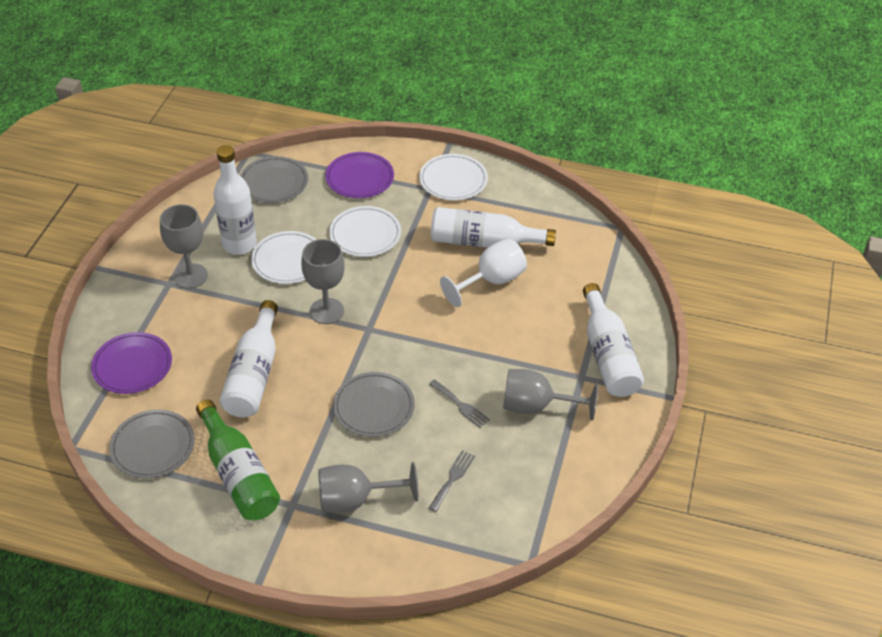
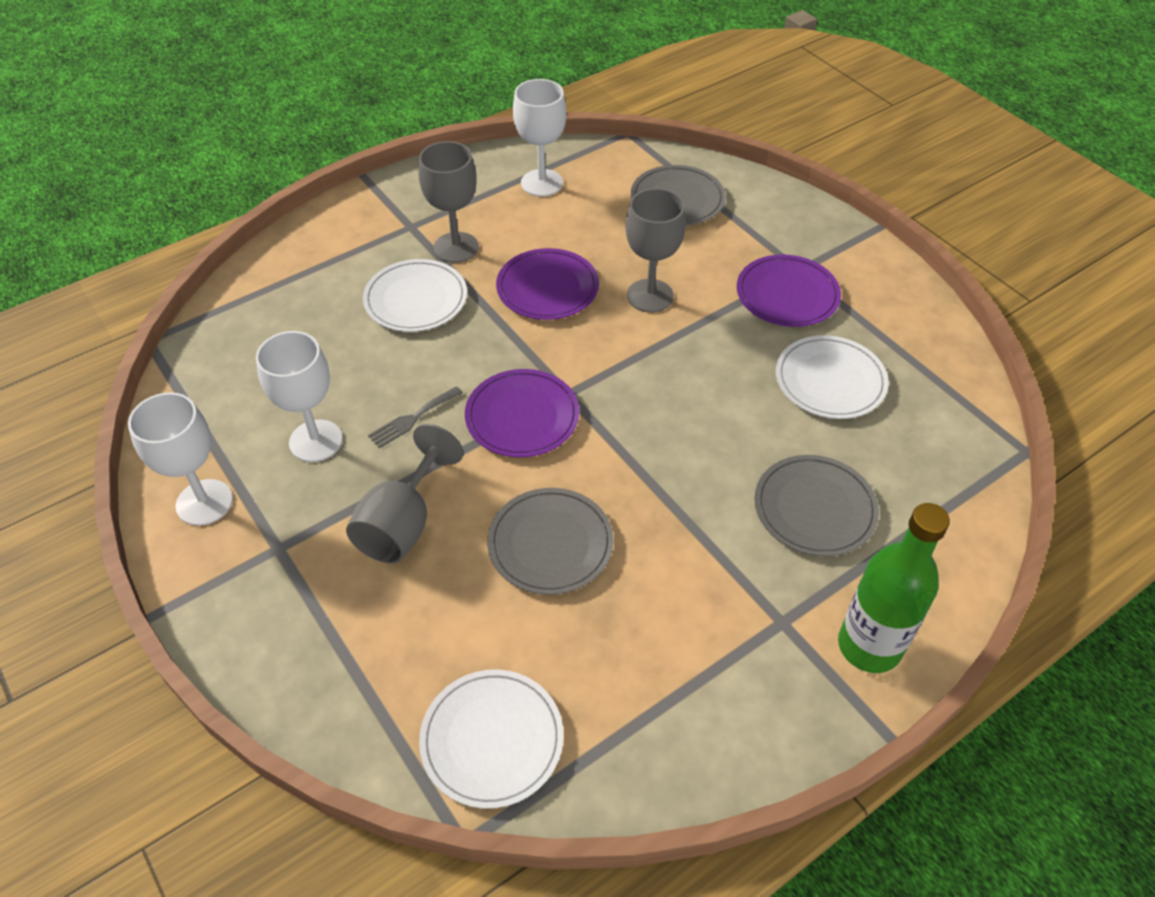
grey fork: 2 -> 1
grey goblet: 4 -> 3
purple plate: 2 -> 3
white bottle: 4 -> 0
white goblet: 1 -> 3

